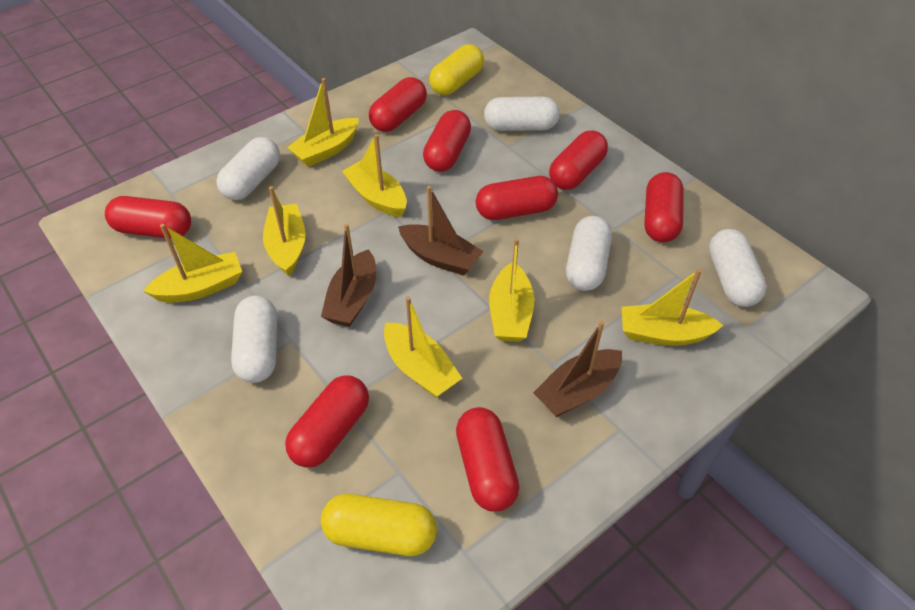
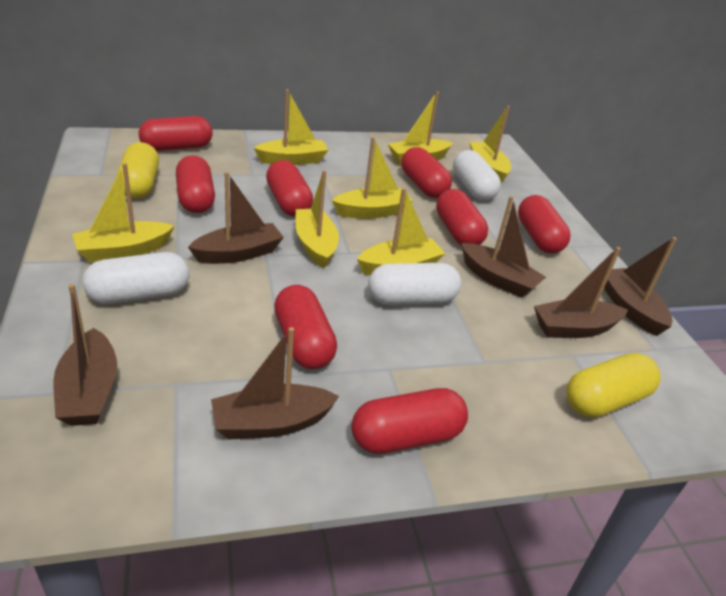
brown boat: 3 -> 6
white capsule: 5 -> 3

